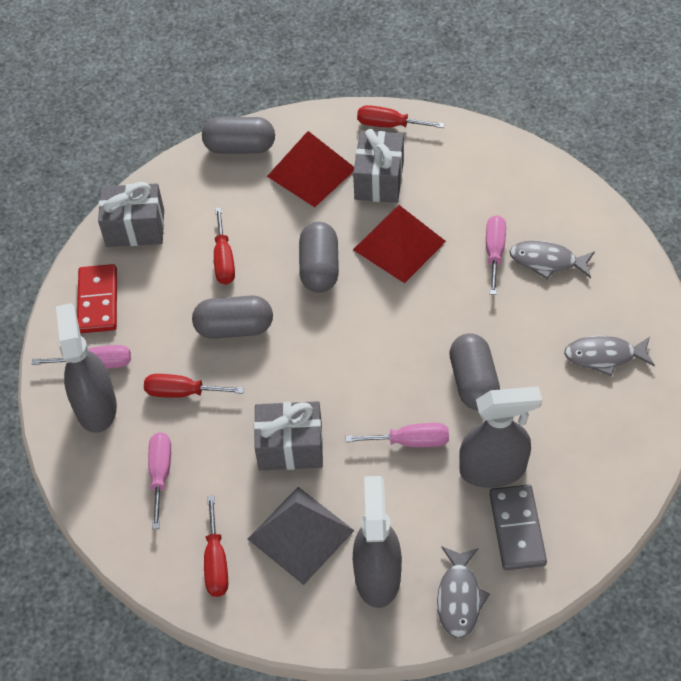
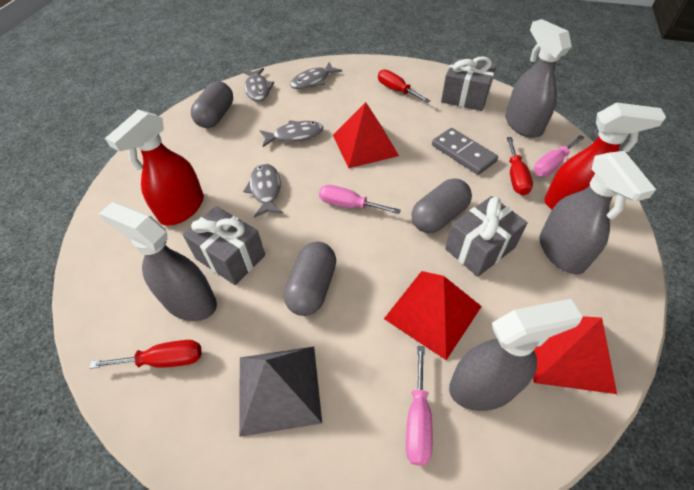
grey capsule: 4 -> 3
grey fish: 3 -> 4
grey spray bottle: 3 -> 4
pink screwdriver: 4 -> 3
red domino: 1 -> 0
red pyramid: 2 -> 3
red screwdriver: 4 -> 3
red spray bottle: 0 -> 2

